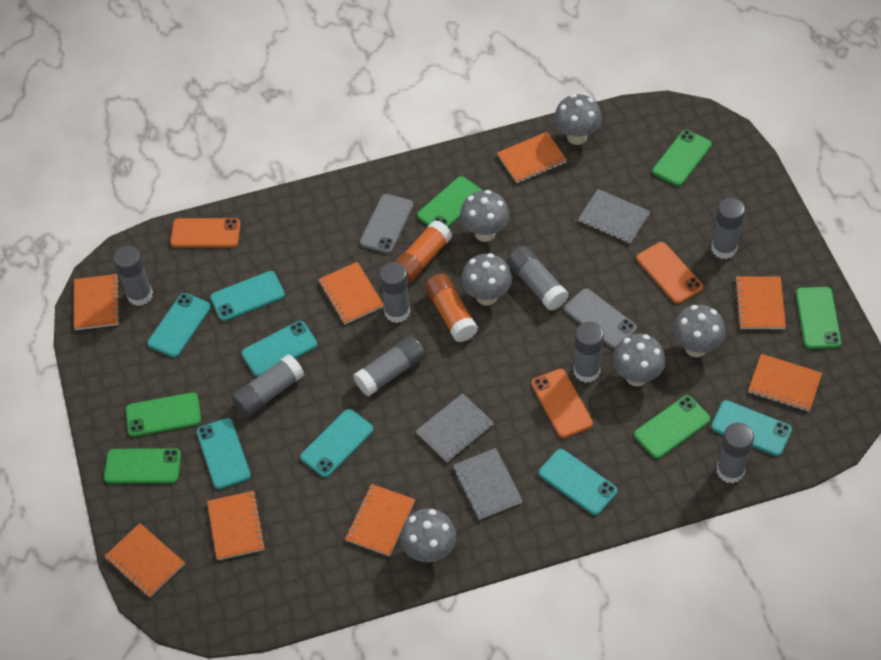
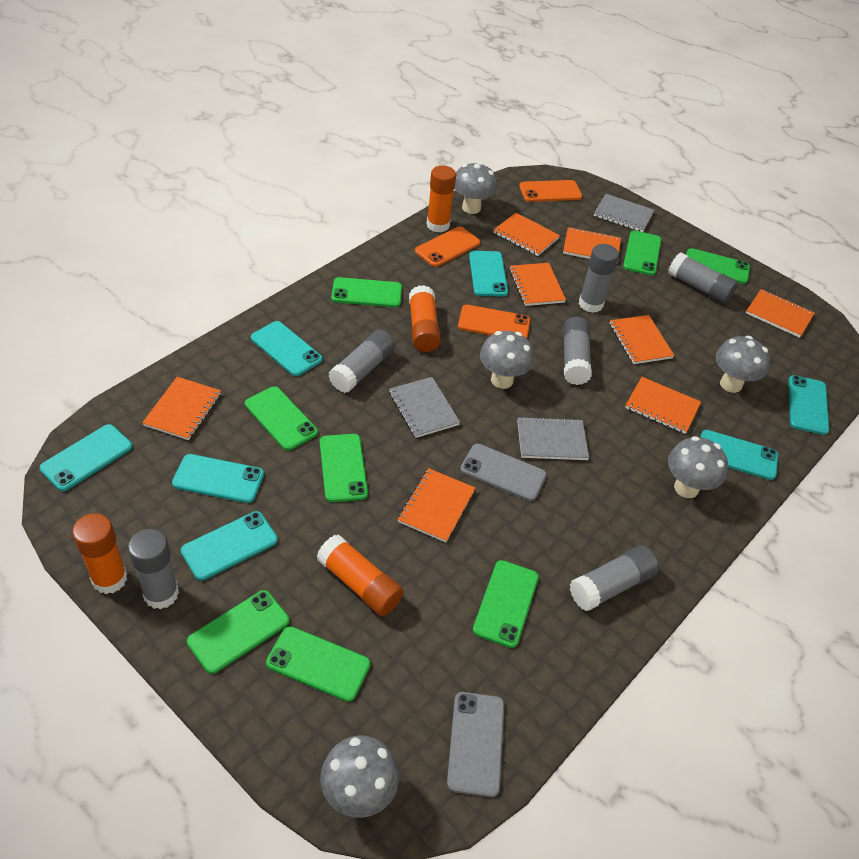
green phone: 6 -> 8
grey glue stick: 8 -> 6
grey mushroom: 6 -> 5
orange glue stick: 2 -> 4

